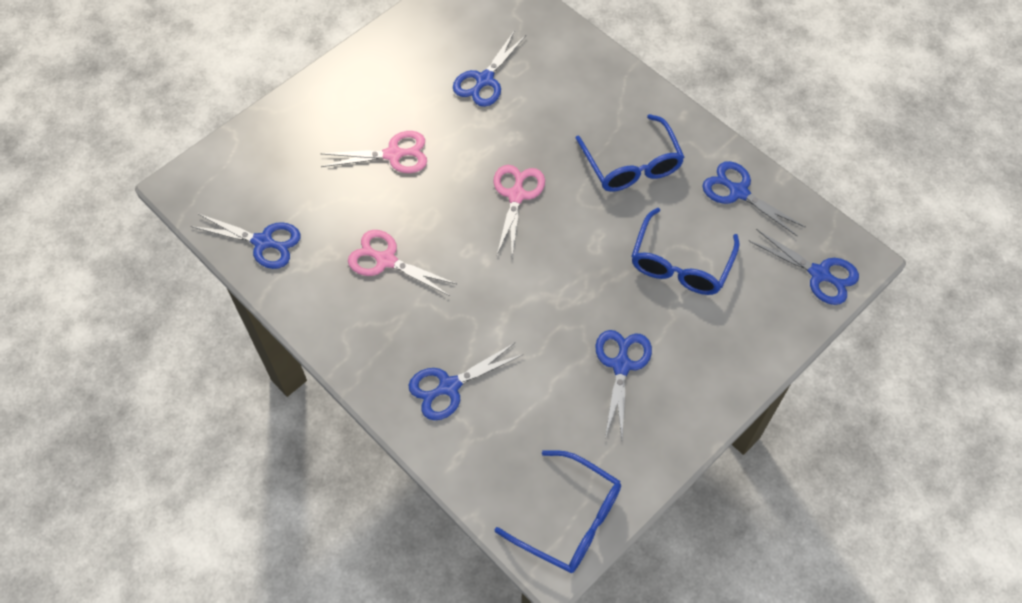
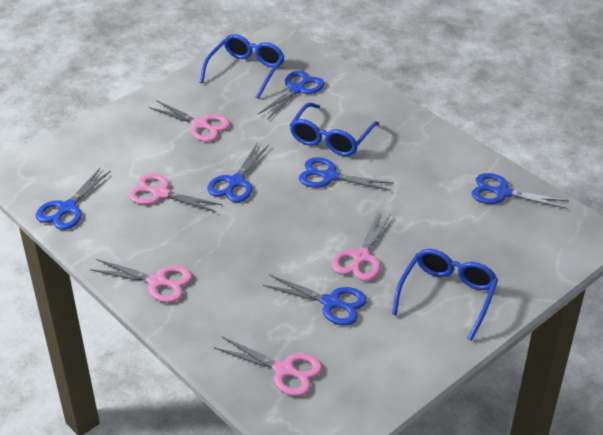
pink scissors: 3 -> 5

